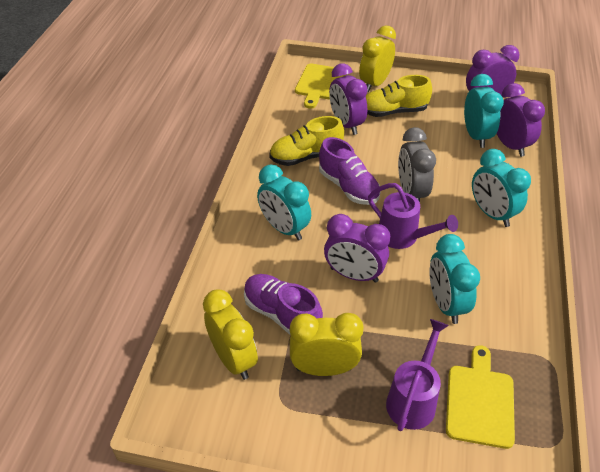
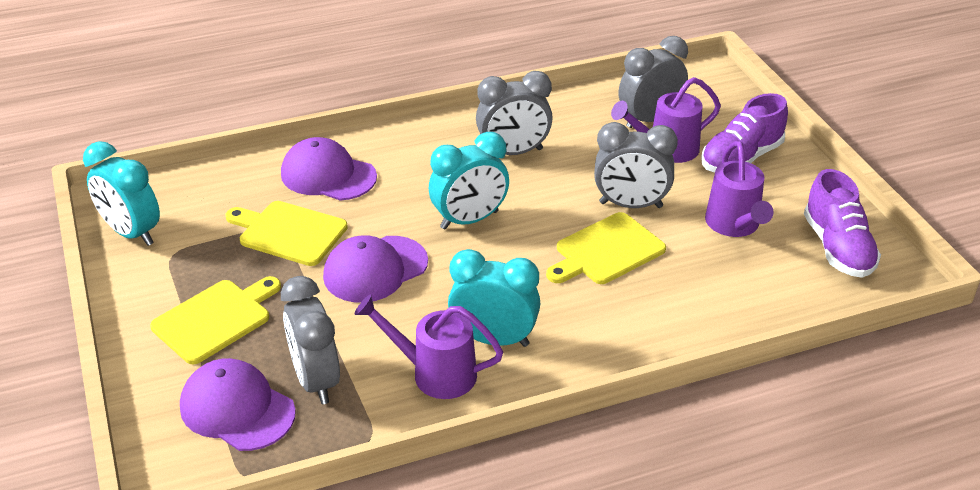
grey clock: 1 -> 4
purple cap: 0 -> 3
purple clock: 4 -> 0
purple watering can: 2 -> 3
turquoise clock: 4 -> 3
yellow clock: 3 -> 0
yellow cutting board: 2 -> 3
yellow shoe: 2 -> 0

